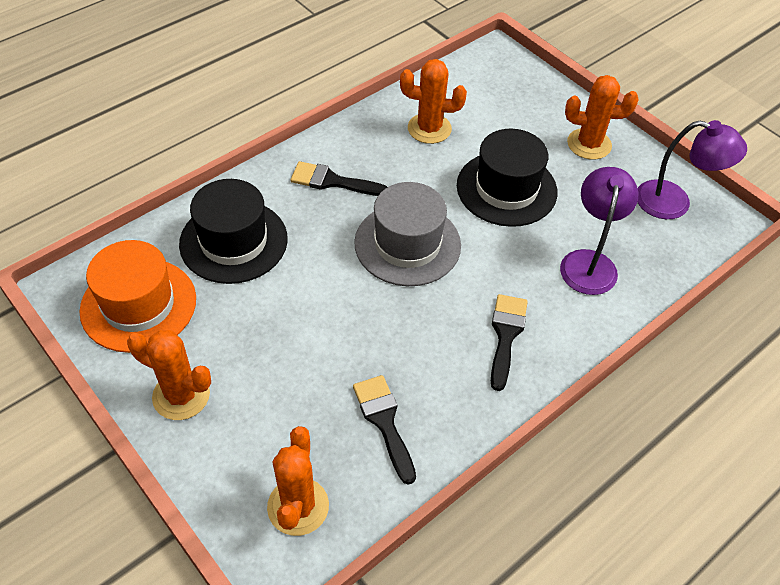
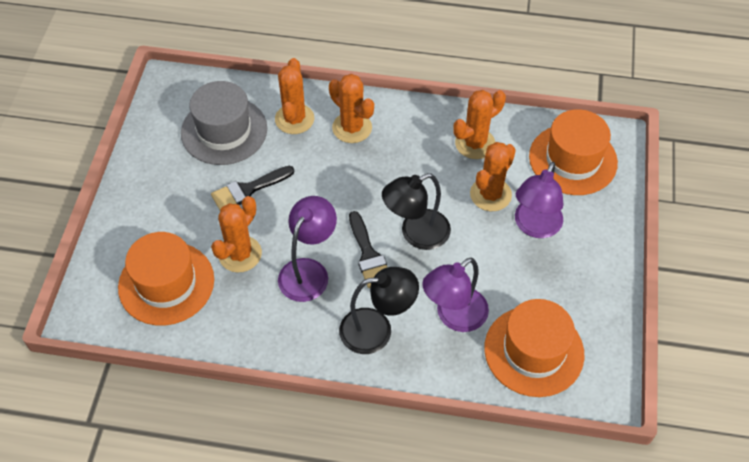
black brush: 3 -> 2
black hat: 2 -> 0
black lamp: 0 -> 2
orange cactus: 4 -> 5
orange hat: 1 -> 3
purple lamp: 2 -> 3

